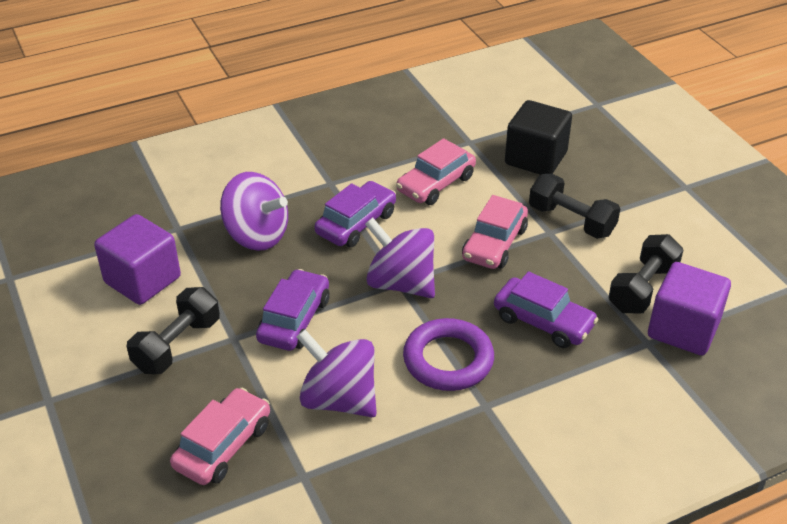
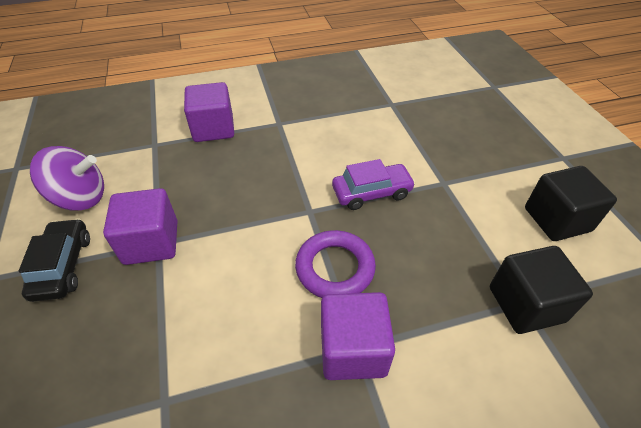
black car: 0 -> 1
black cube: 1 -> 2
black dumbbell: 3 -> 0
pink car: 3 -> 0
purple car: 3 -> 1
purple cube: 2 -> 3
purple spinning top: 3 -> 1

